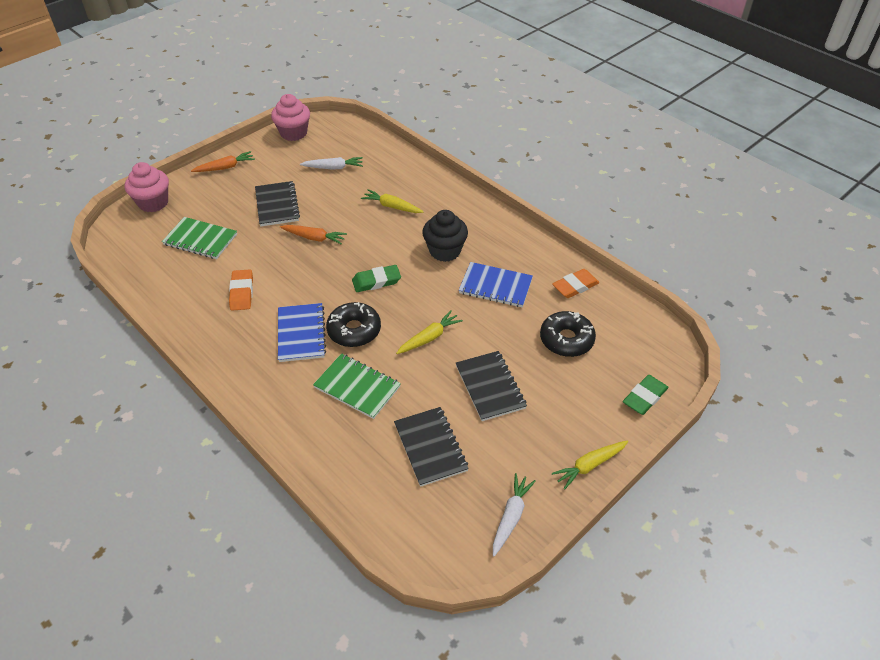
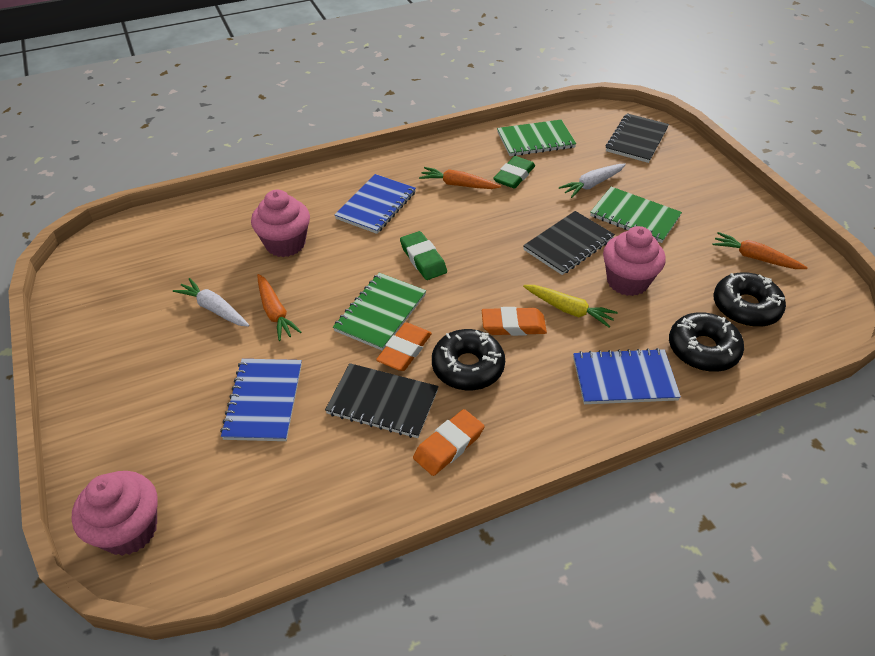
black cupcake: 1 -> 0
black donut: 2 -> 3
blue notebook: 2 -> 3
green notebook: 2 -> 3
orange carrot: 2 -> 3
orange eraser: 2 -> 3
pink cupcake: 2 -> 3
yellow carrot: 3 -> 1

